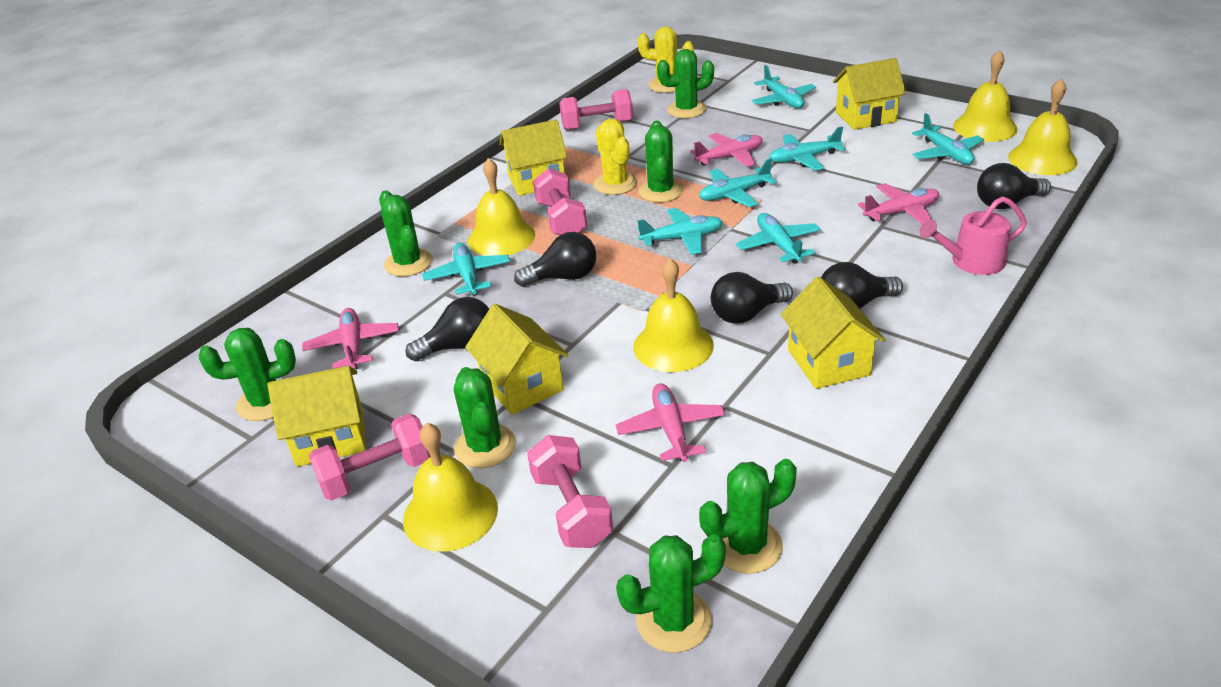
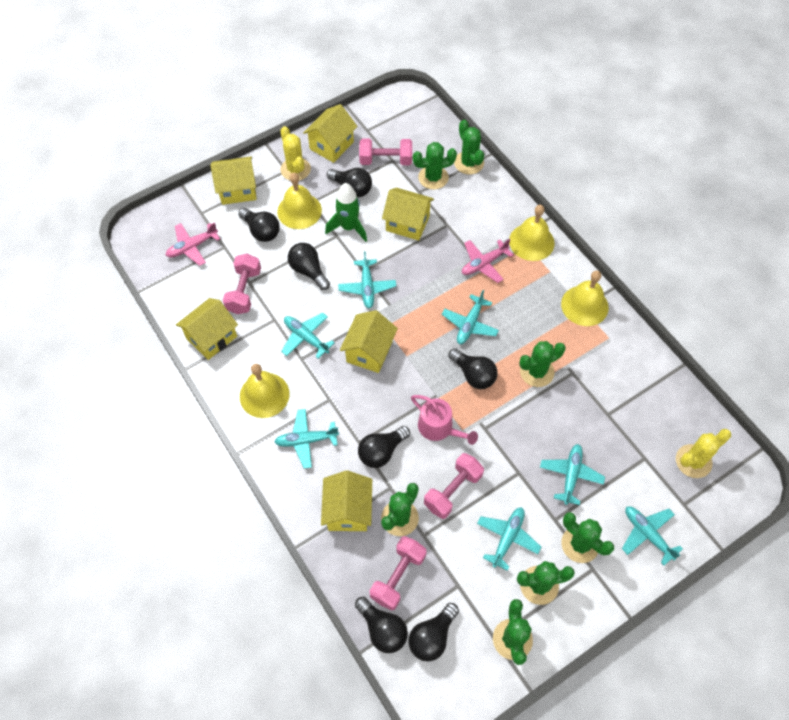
black light bulb: 5 -> 7
green rocket: 0 -> 1
pink plane: 4 -> 2
yellow bell: 5 -> 4
yellow house: 5 -> 6

